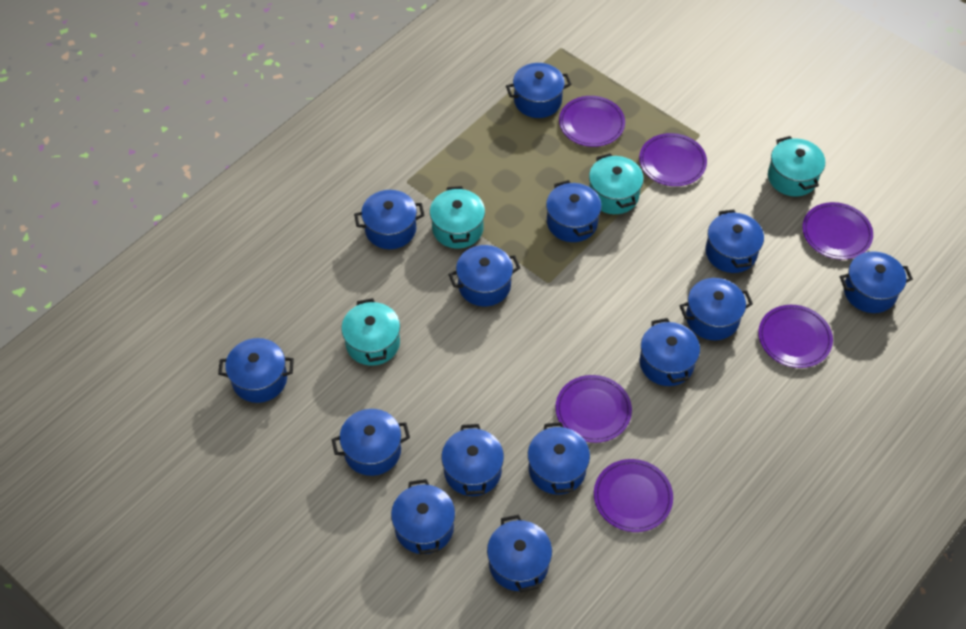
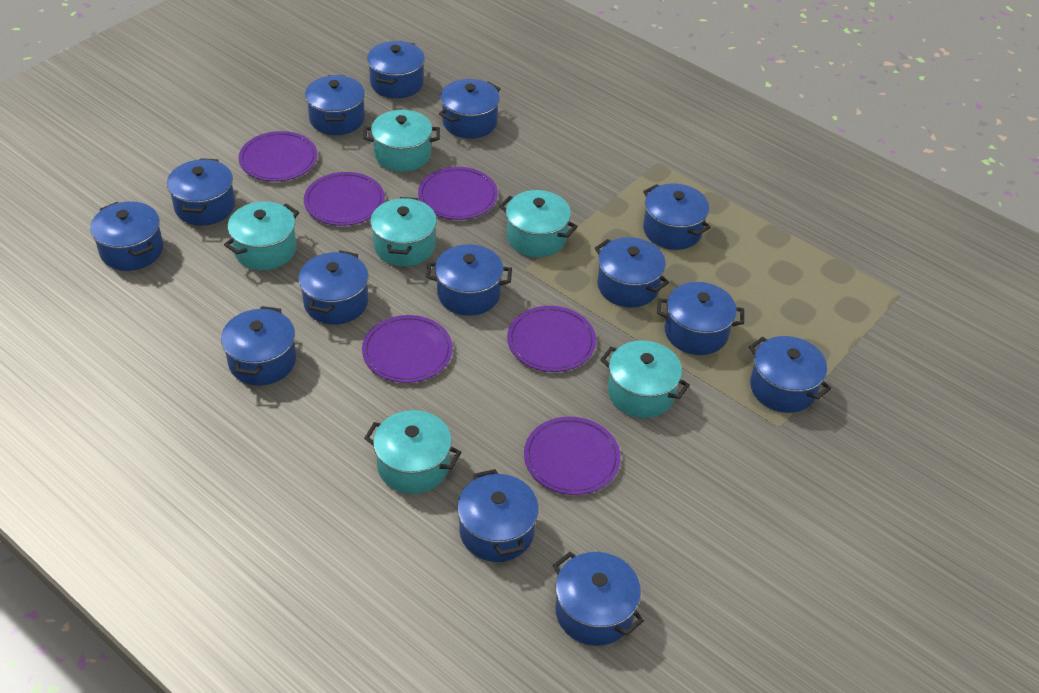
turquoise pot: 4 -> 6

